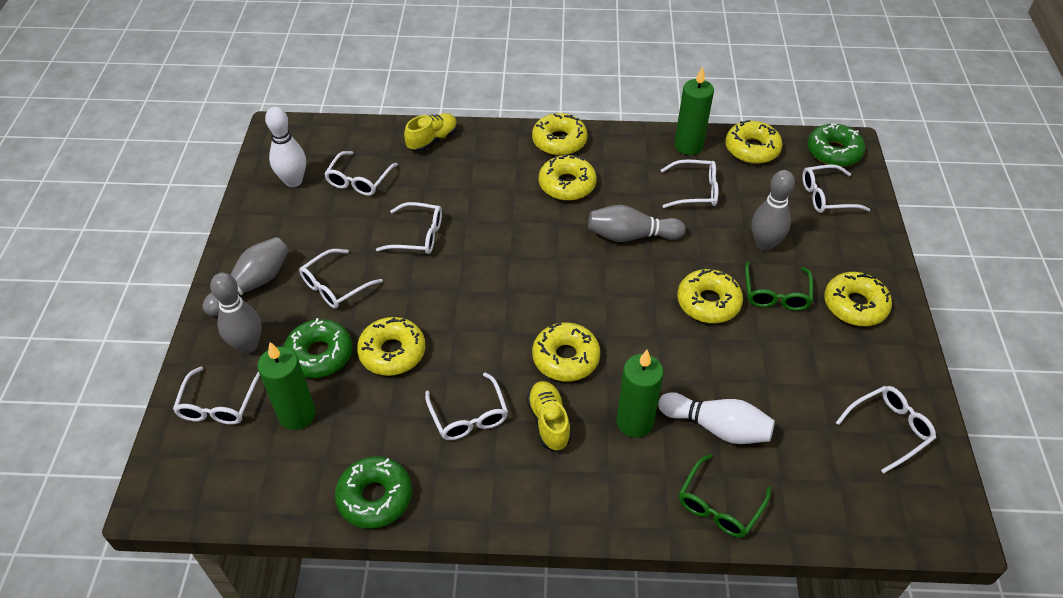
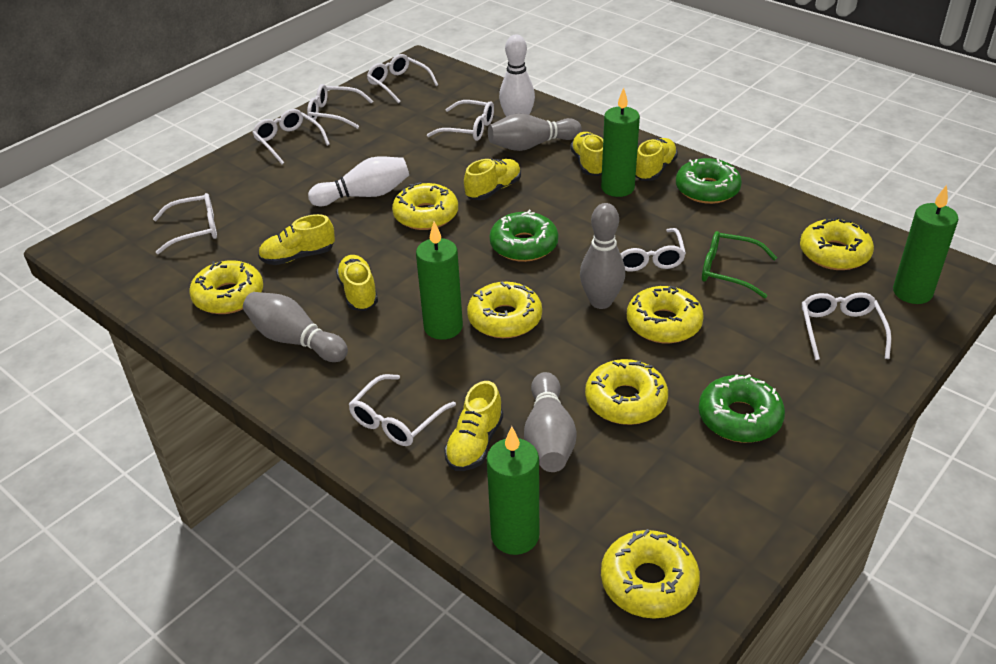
green candle: 3 -> 4
green glasses: 2 -> 1
yellow shoe: 2 -> 6

